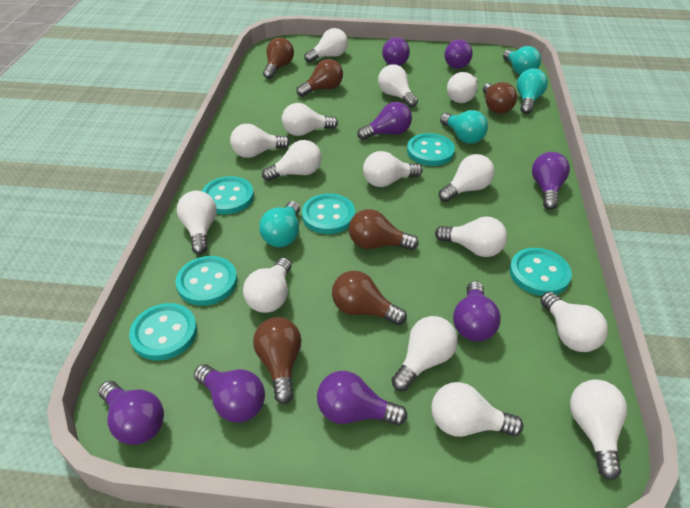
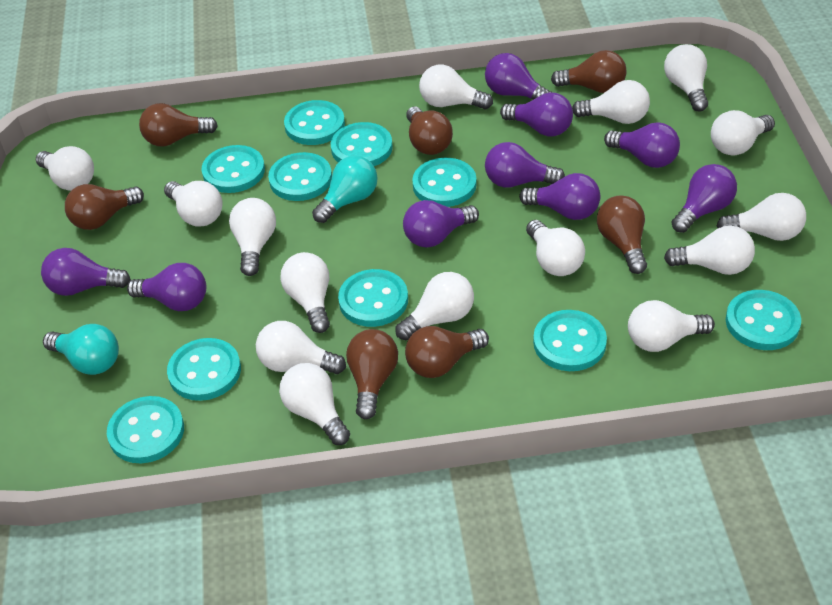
brown light bulb: 6 -> 7
purple light bulb: 8 -> 9
turquoise button: 6 -> 10
turquoise light bulb: 4 -> 2

